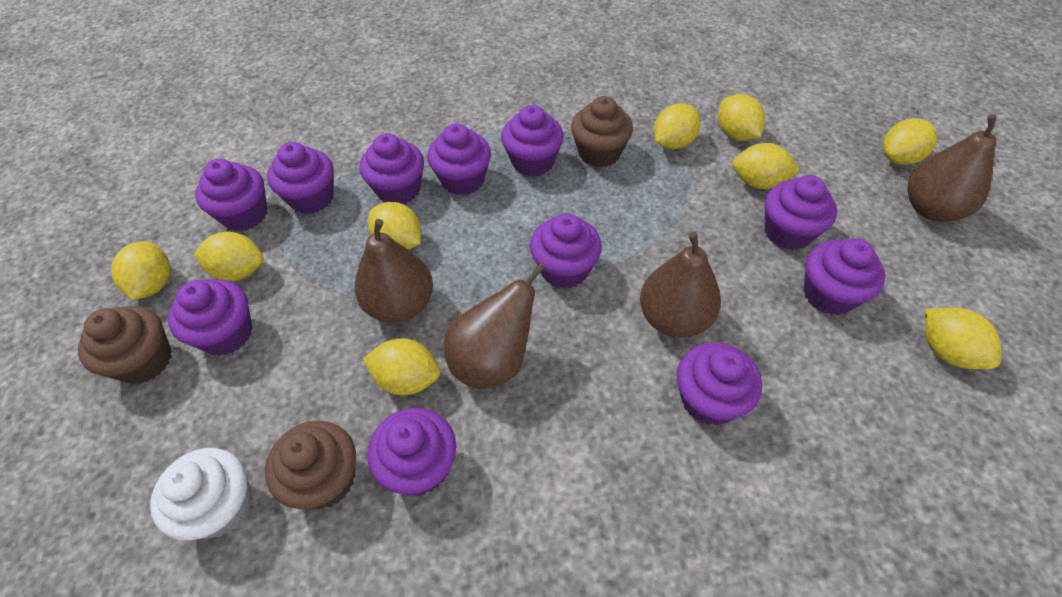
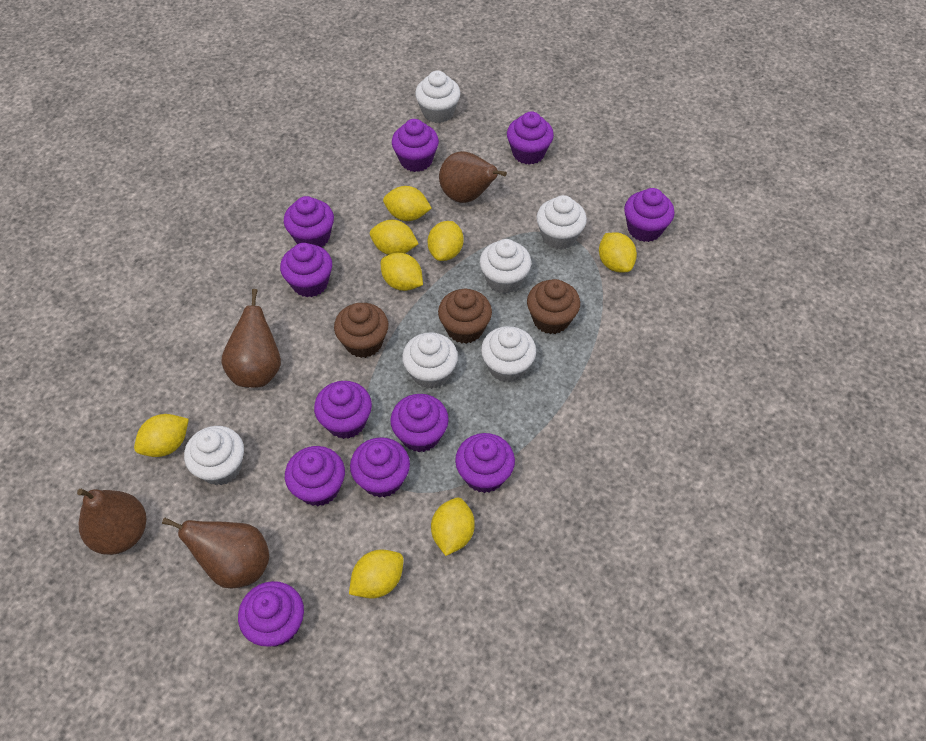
white cupcake: 1 -> 6
yellow lemon: 9 -> 8

